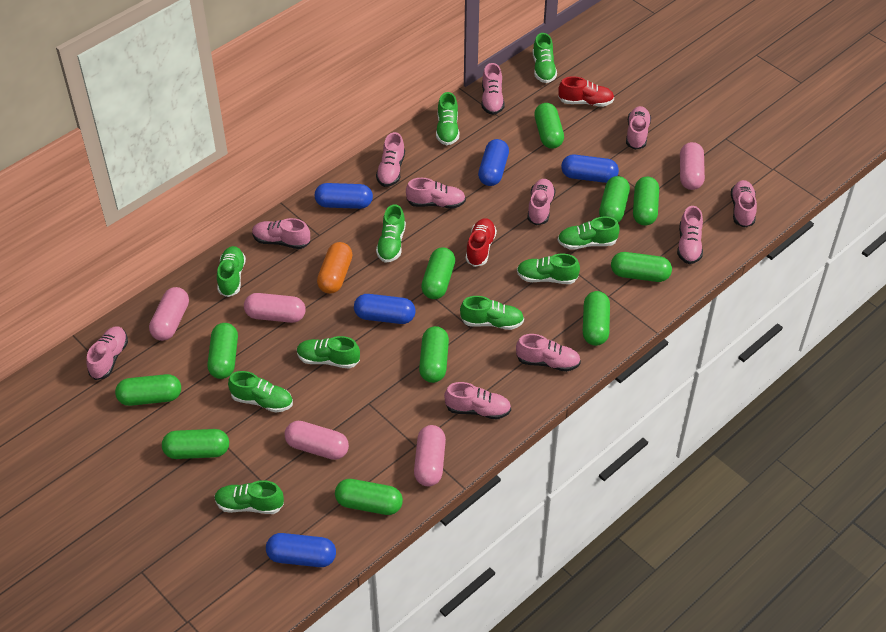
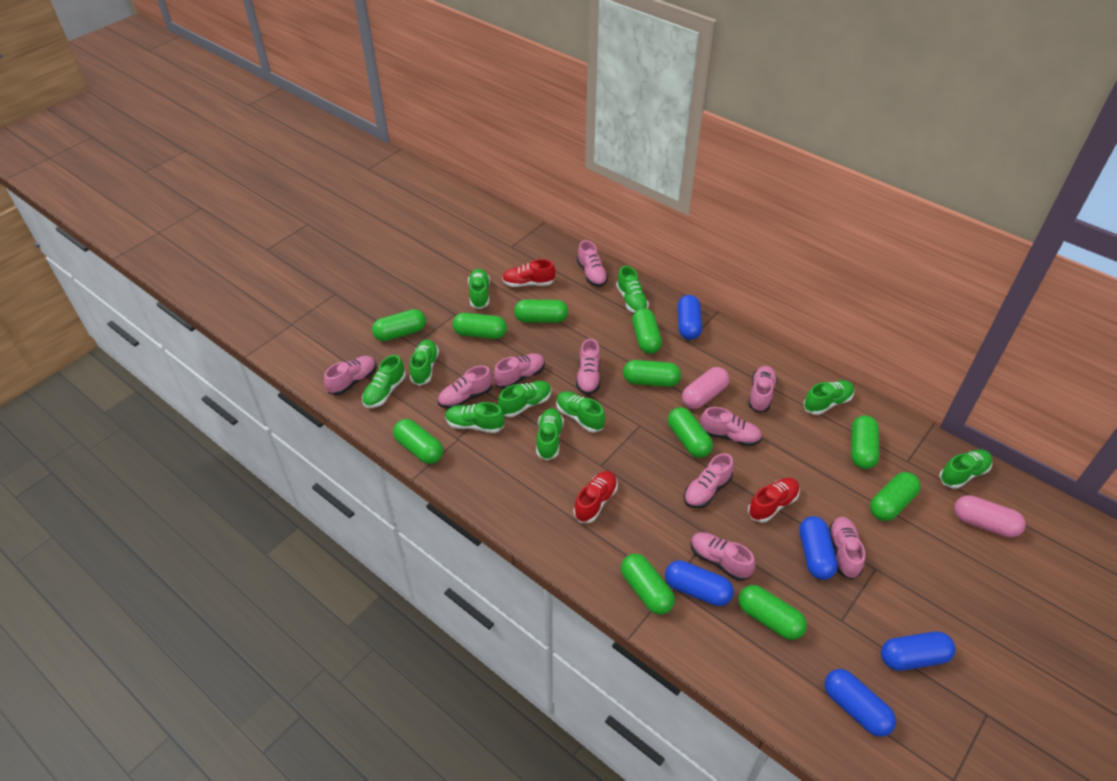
orange capsule: 1 -> 0
pink capsule: 5 -> 2
pink shoe: 11 -> 10
red shoe: 2 -> 3

